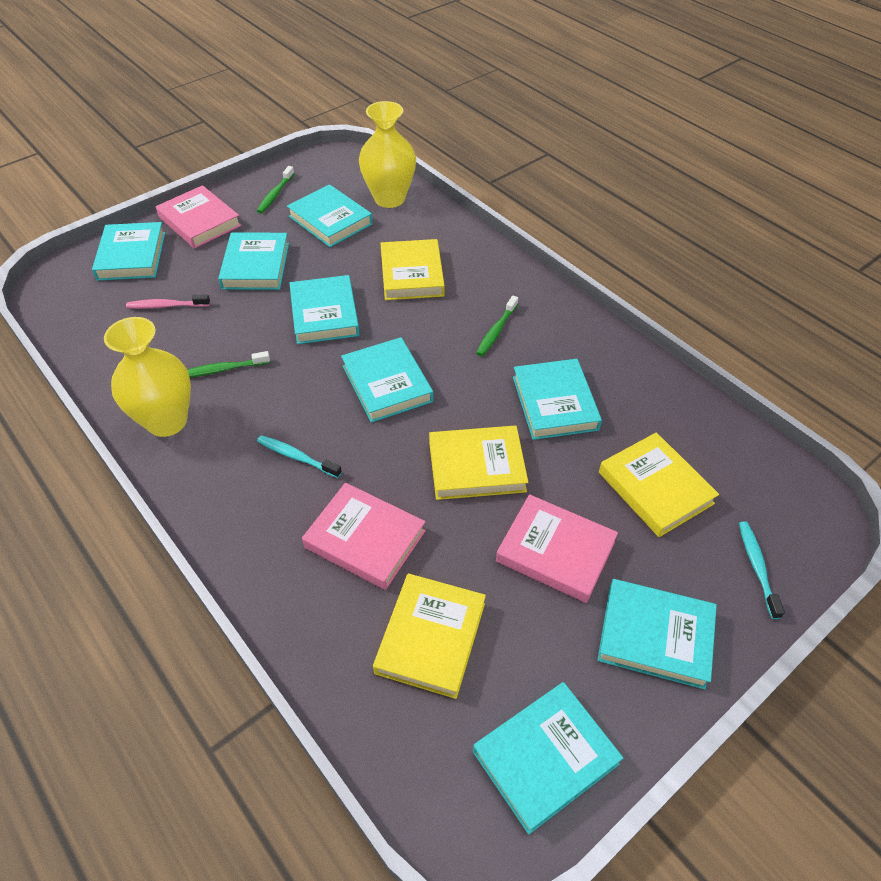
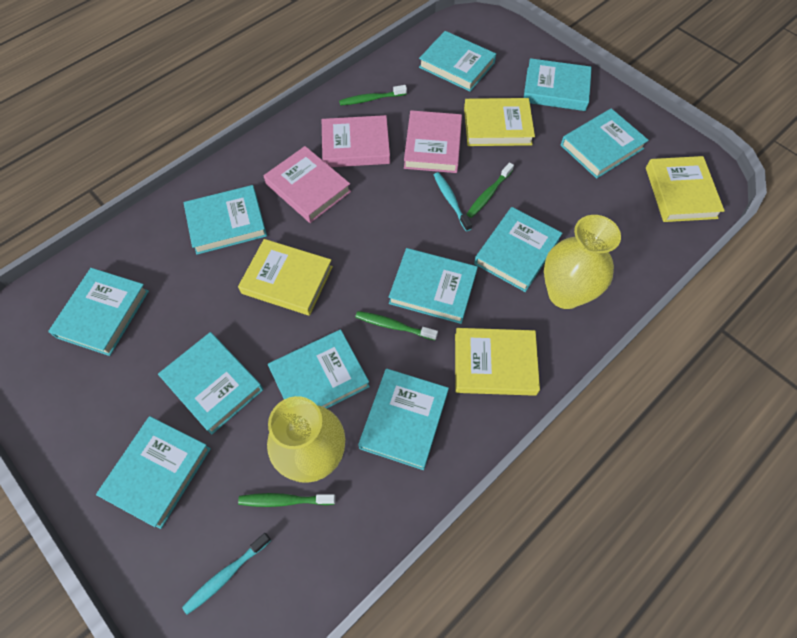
green toothbrush: 3 -> 4
pink toothbrush: 1 -> 0
turquoise book: 8 -> 11

